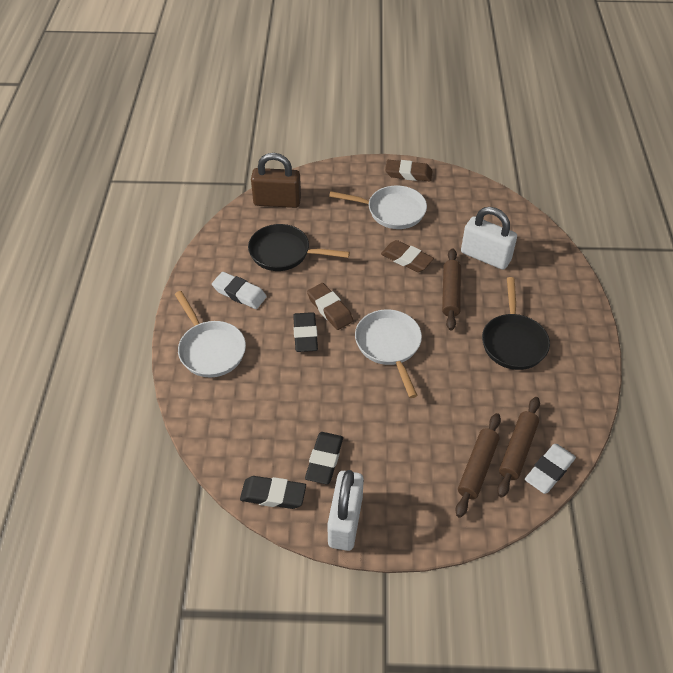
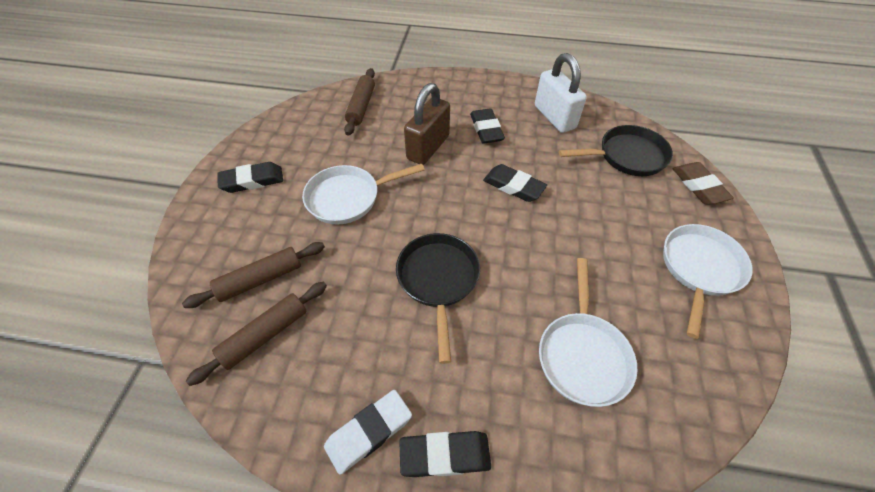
black eraser: 3 -> 4
brown eraser: 3 -> 1
white eraser: 2 -> 1
white padlock: 2 -> 1

